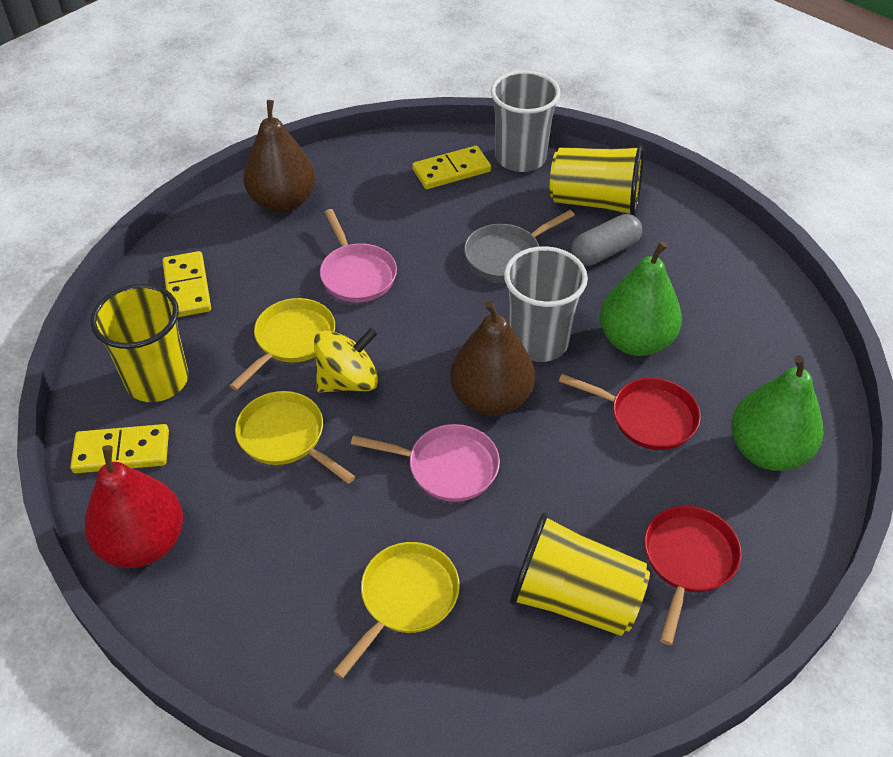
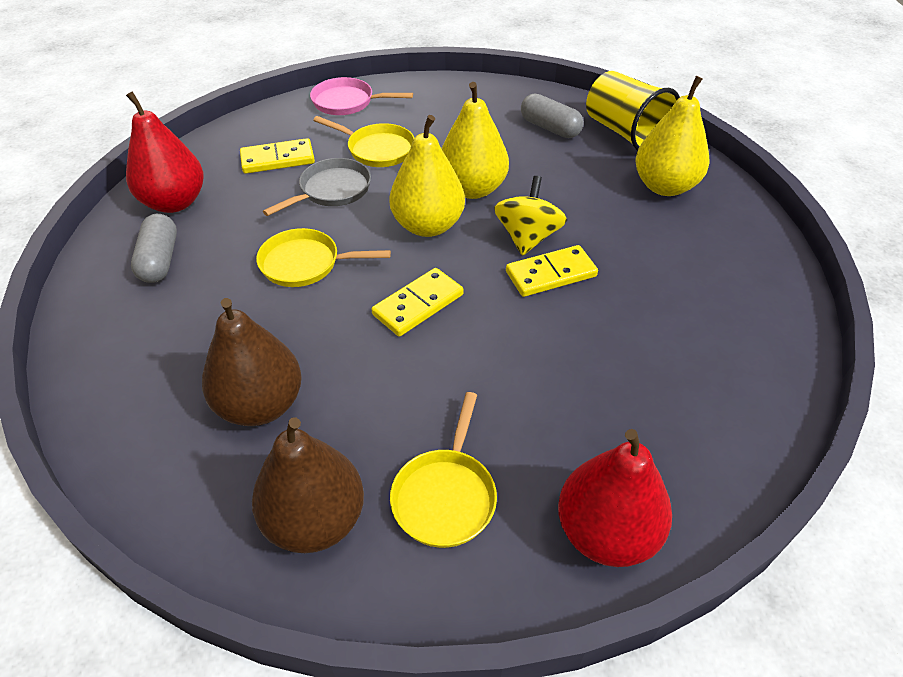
green pear: 2 -> 0
grey capsule: 1 -> 2
grey cup: 2 -> 0
pink pan: 2 -> 1
red pan: 2 -> 0
red pear: 1 -> 2
yellow cup: 3 -> 1
yellow pear: 0 -> 3

